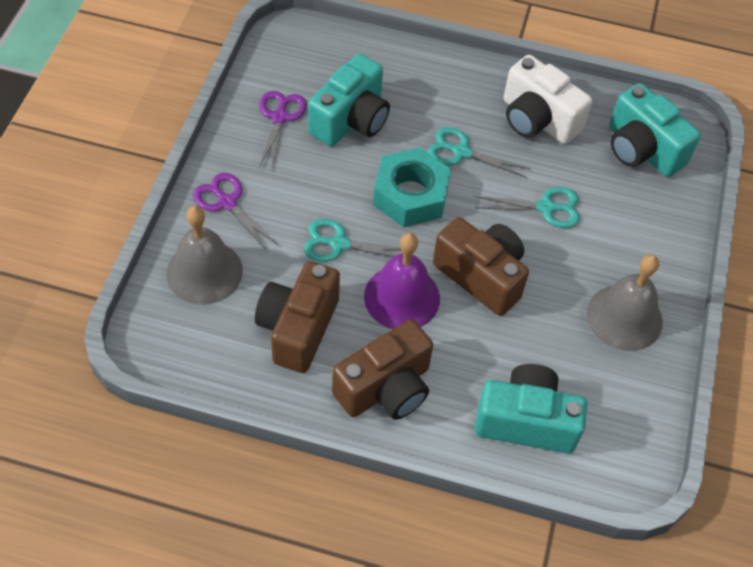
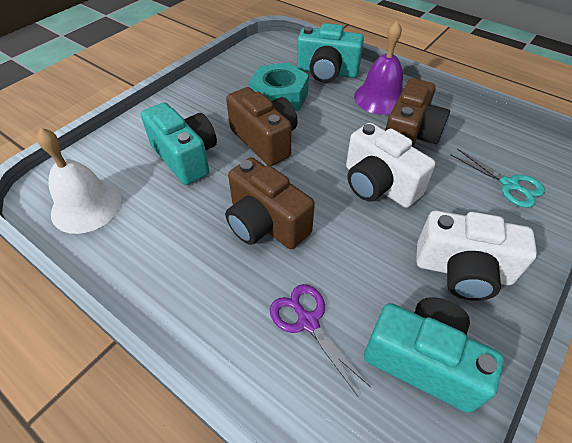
grey bell: 2 -> 0
purple scissors: 2 -> 1
turquoise scissors: 3 -> 1
white bell: 0 -> 1
white camera: 1 -> 2

